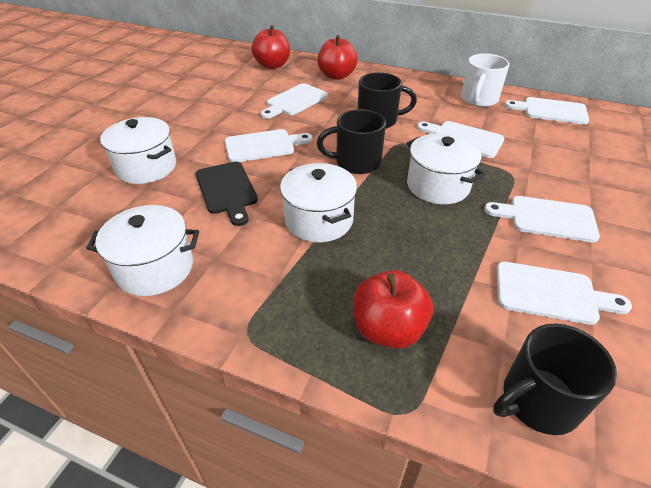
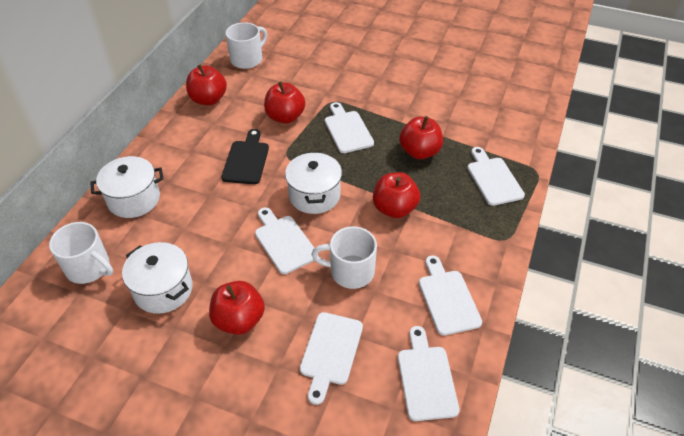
black mug: 3 -> 0
red apple: 3 -> 5
white mug: 1 -> 3
white pot: 4 -> 3

